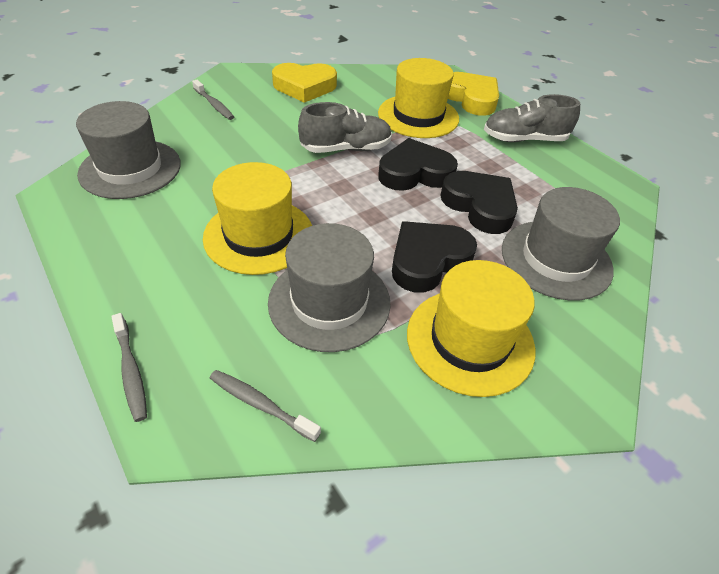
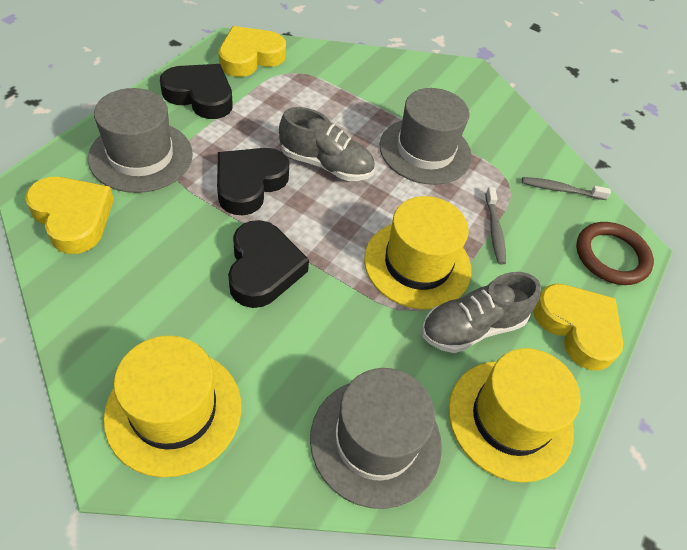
brown ring: 0 -> 1
grey toothbrush: 3 -> 2
yellow heart: 2 -> 3

